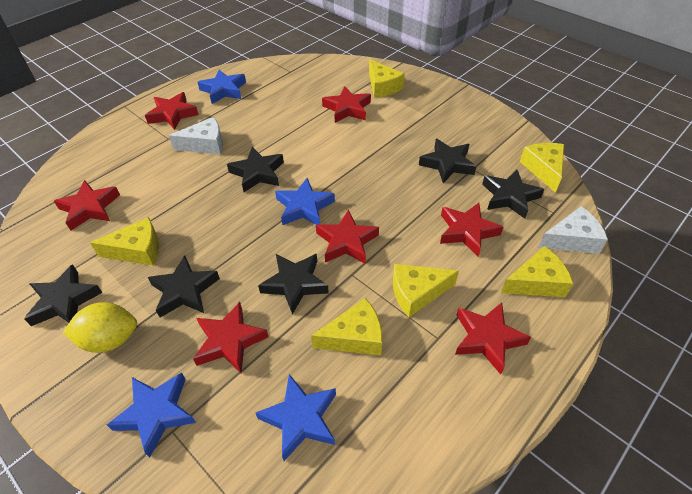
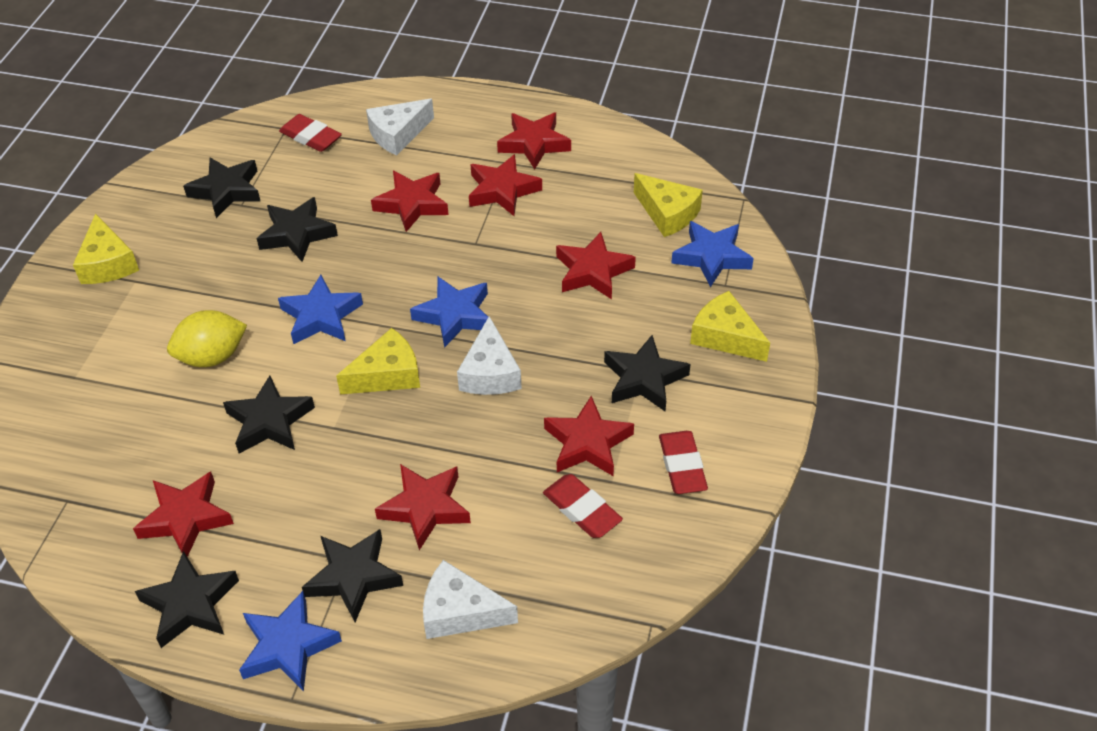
red eraser: 0 -> 3
white cheese: 2 -> 3
yellow cheese: 6 -> 4

